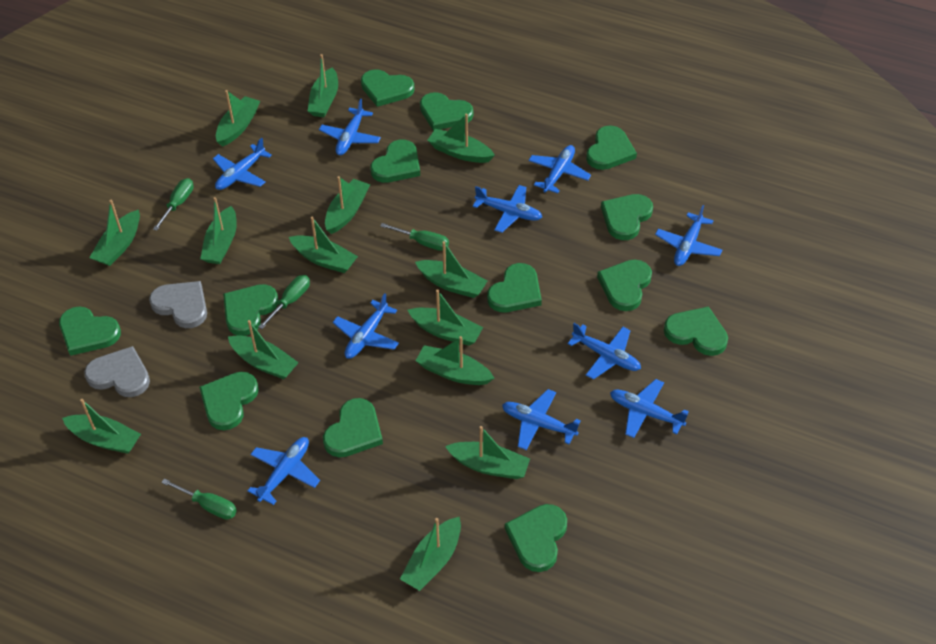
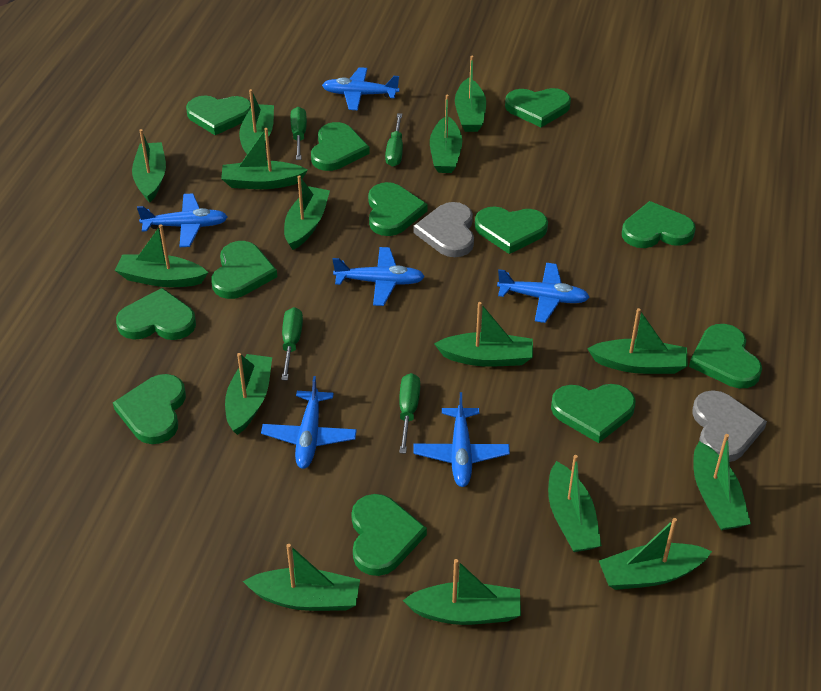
blue plane: 10 -> 6
green boat: 14 -> 15
green heart: 13 -> 12

